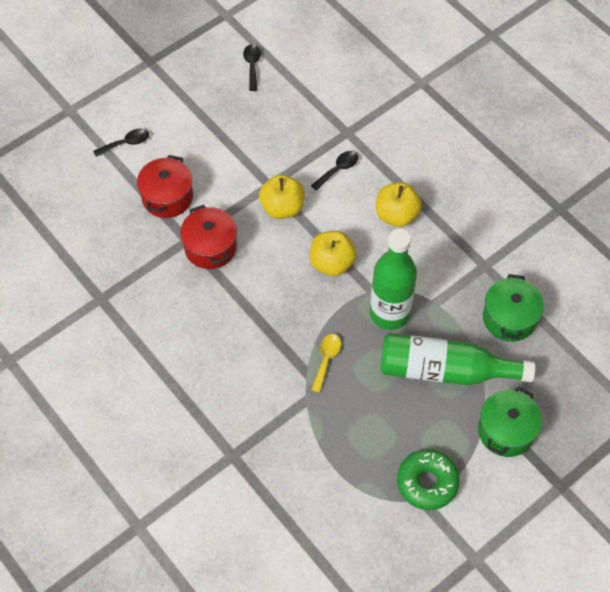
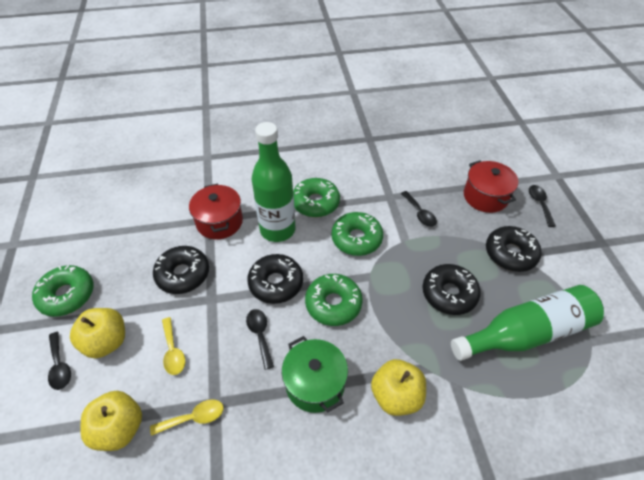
black donut: 0 -> 4
black spoon: 3 -> 4
green donut: 1 -> 4
green pot: 2 -> 1
yellow spoon: 1 -> 2

